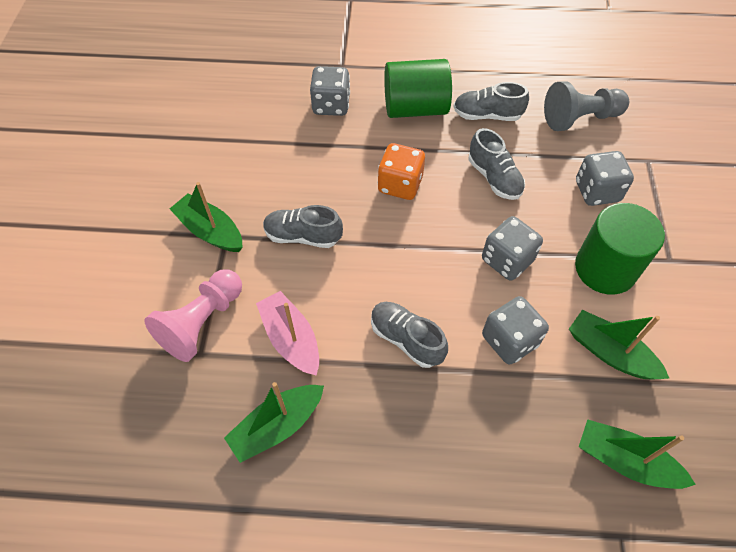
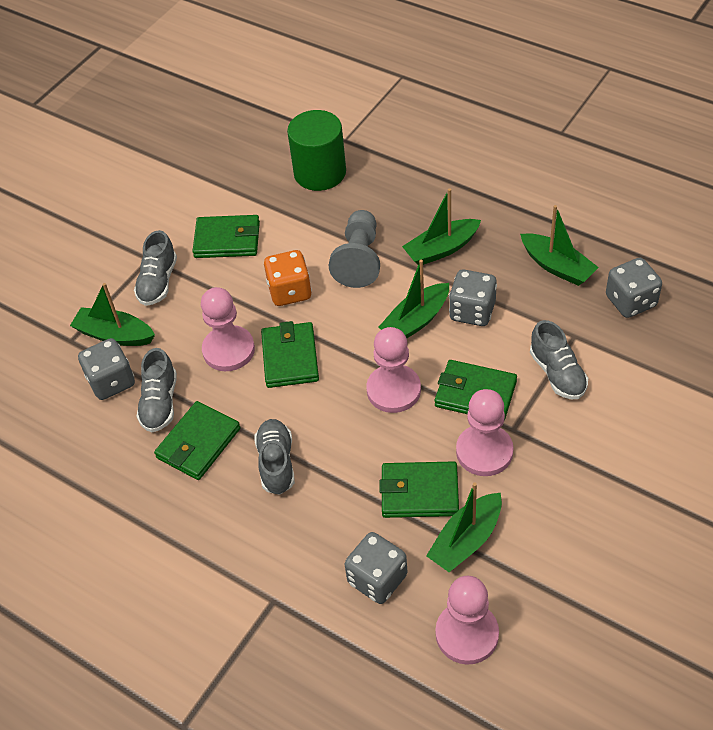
green boat: 4 -> 5
green cylinder: 2 -> 1
green wallet: 0 -> 5
pink boat: 1 -> 0
pink pawn: 1 -> 4

